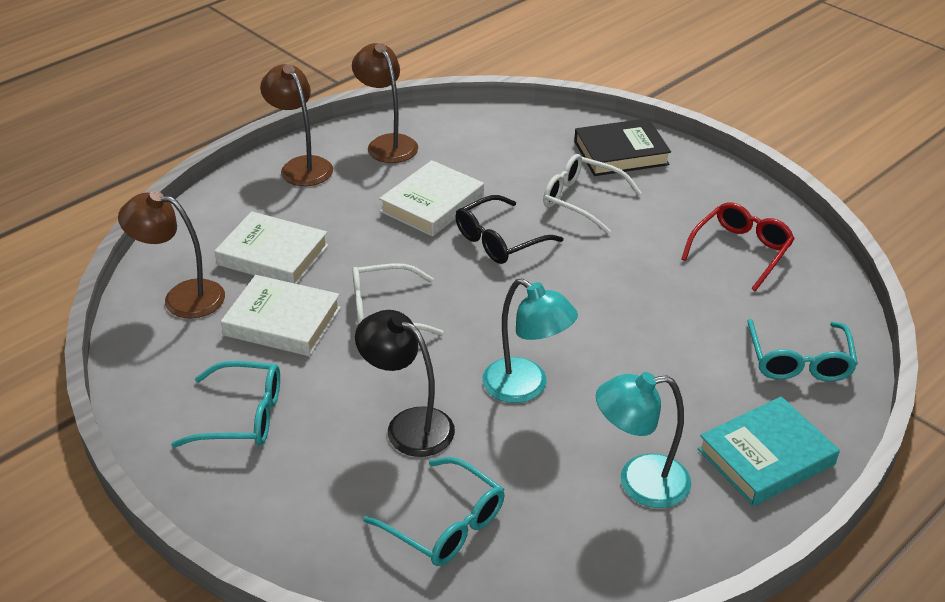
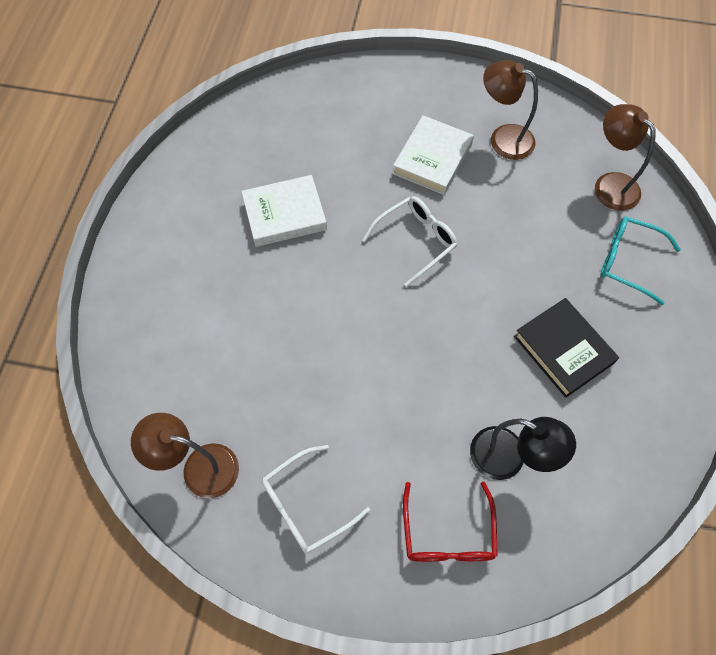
black glasses: 1 -> 0
turquoise book: 1 -> 0
turquoise glasses: 3 -> 1
turquoise lamp: 2 -> 0
white book: 3 -> 2

